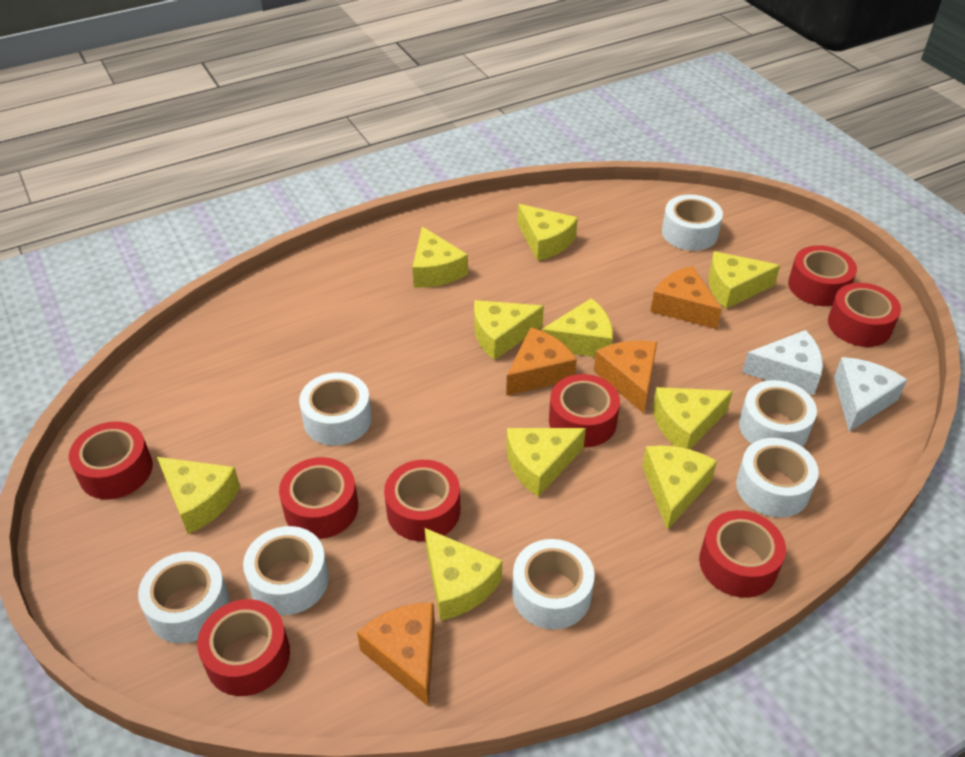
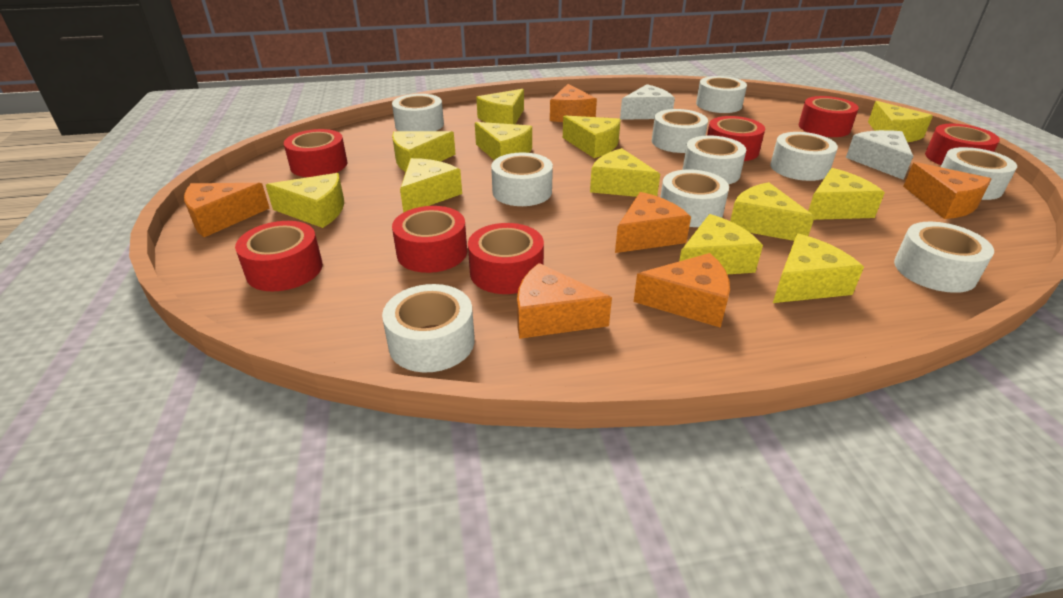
orange cheese: 4 -> 6
red tape: 8 -> 7
white tape: 7 -> 10
yellow cheese: 10 -> 12

